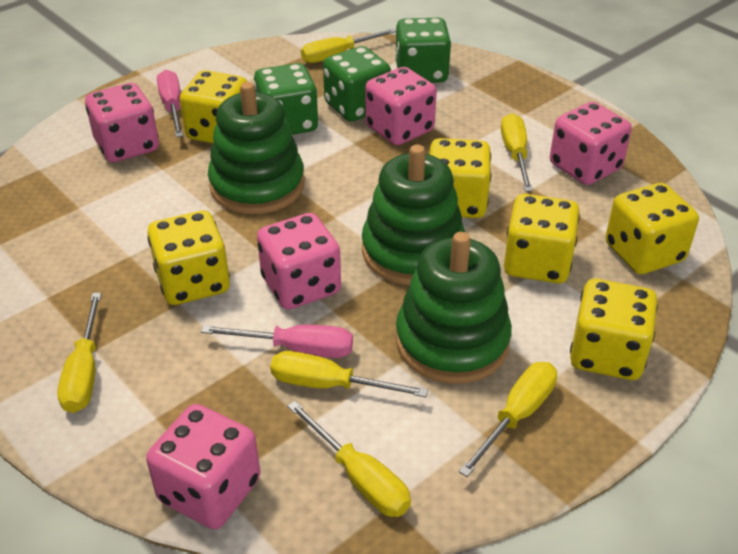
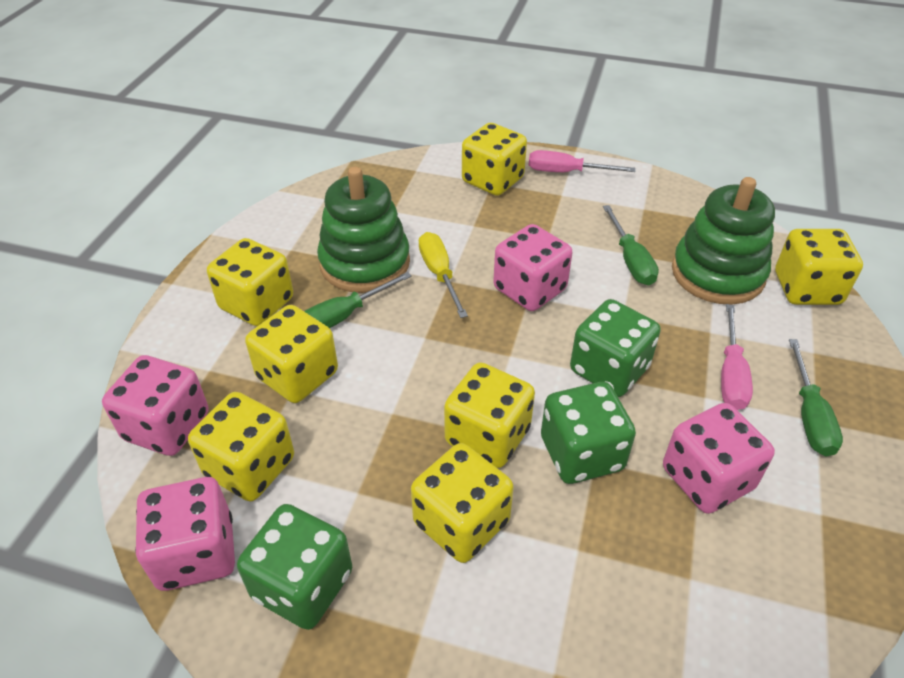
green screwdriver: 0 -> 3
green stacking toy: 3 -> 2
pink dice: 5 -> 4
yellow dice: 6 -> 7
yellow screwdriver: 6 -> 1

